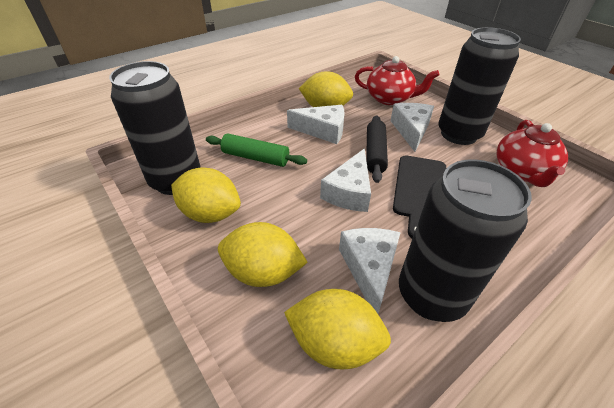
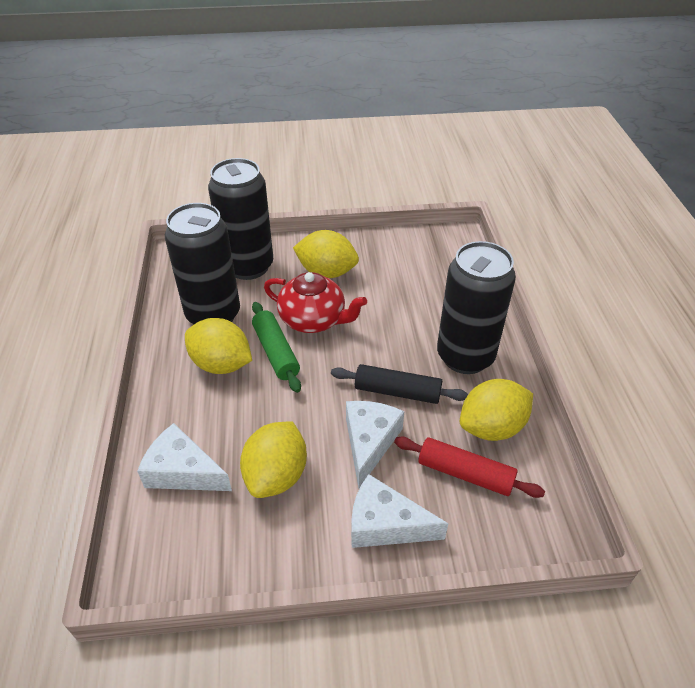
black cutting board: 1 -> 0
red rolling pin: 0 -> 1
red teapot: 2 -> 1
white cheese: 4 -> 3

